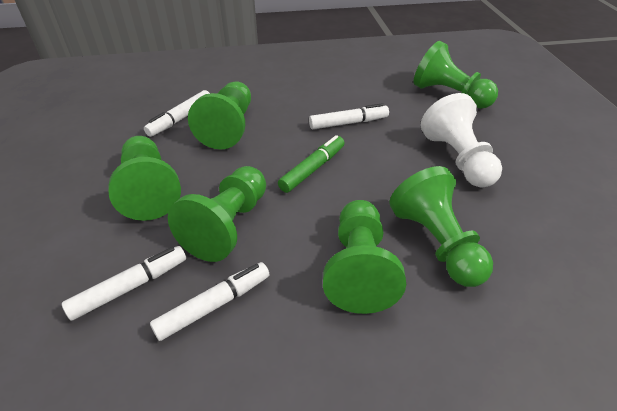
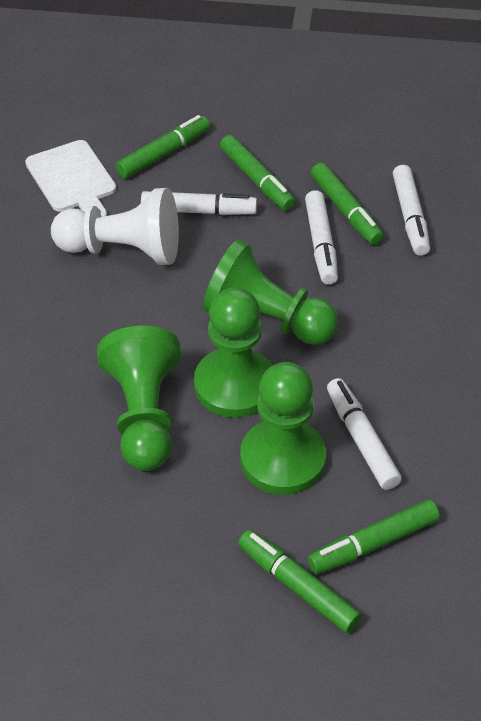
green marker: 1 -> 5
green pawn: 6 -> 4
white cutting board: 0 -> 1

